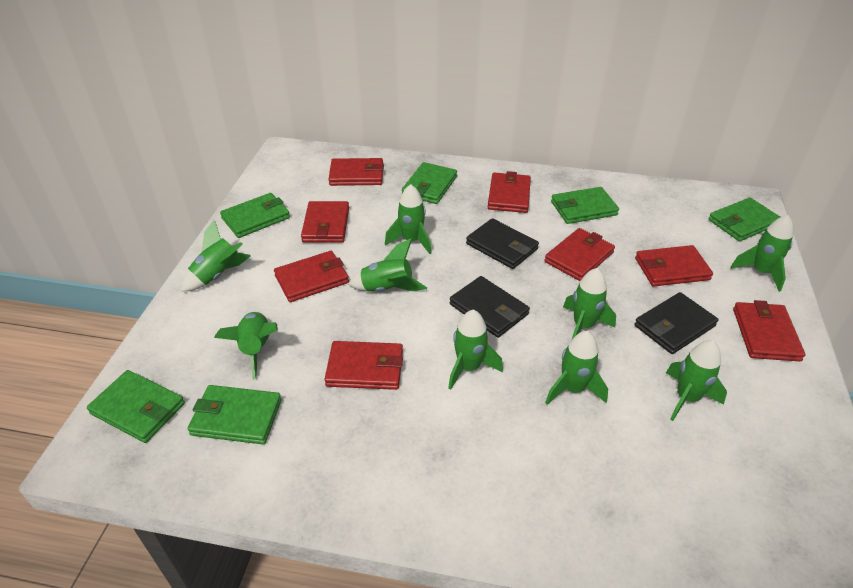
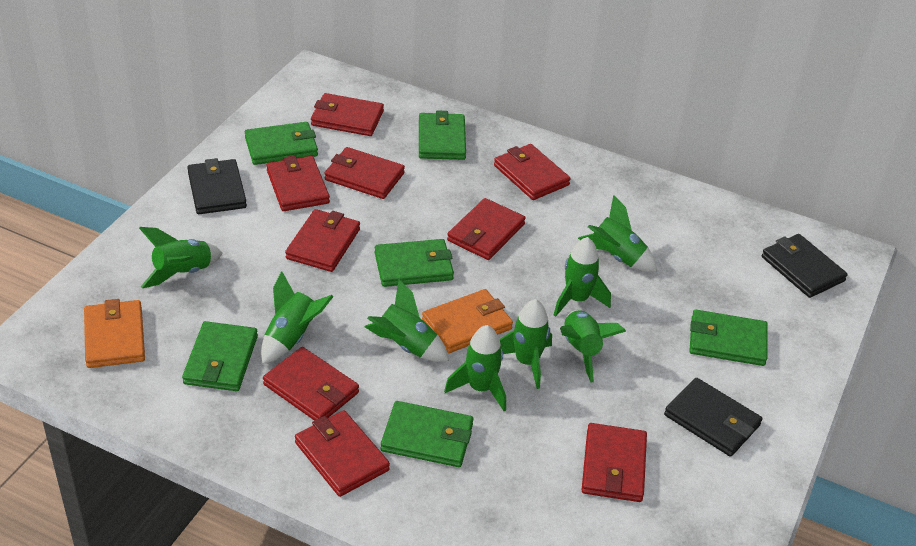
green rocket: 9 -> 8
orange wallet: 0 -> 2
red wallet: 8 -> 9

